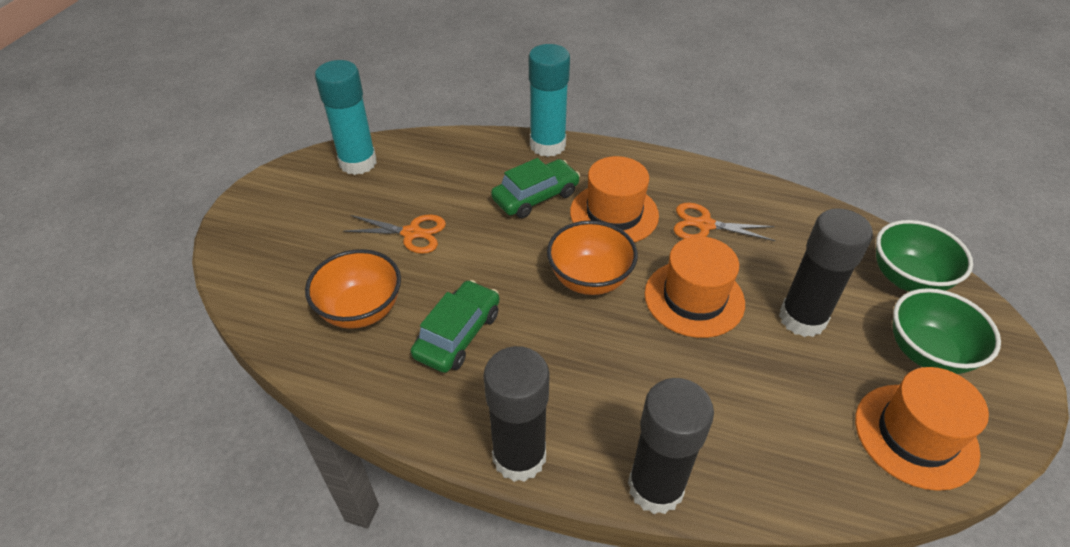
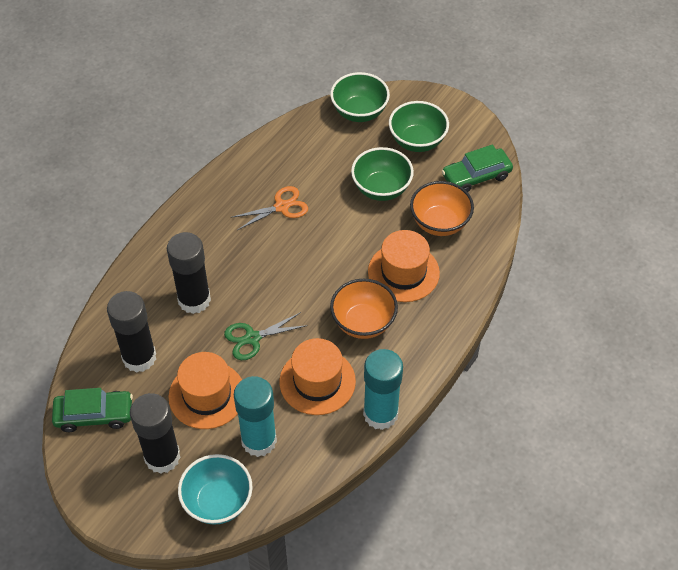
green bowl: 2 -> 3
green scissors: 0 -> 1
orange scissors: 2 -> 1
turquoise bowl: 0 -> 1

